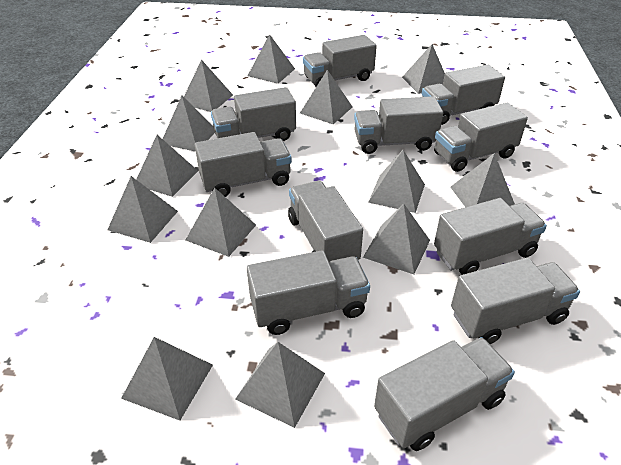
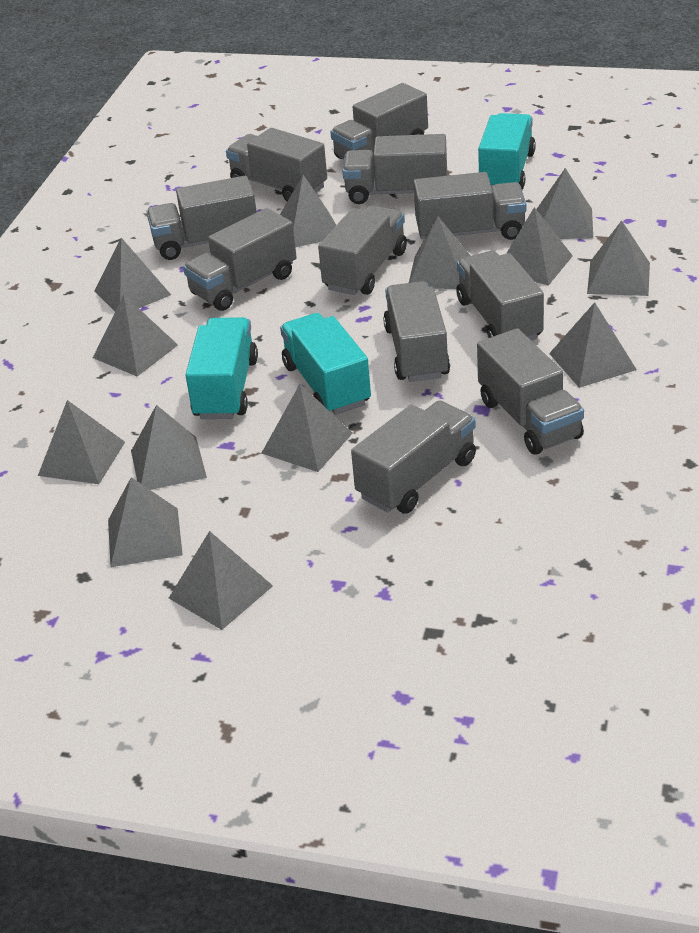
turquoise truck: 0 -> 3

